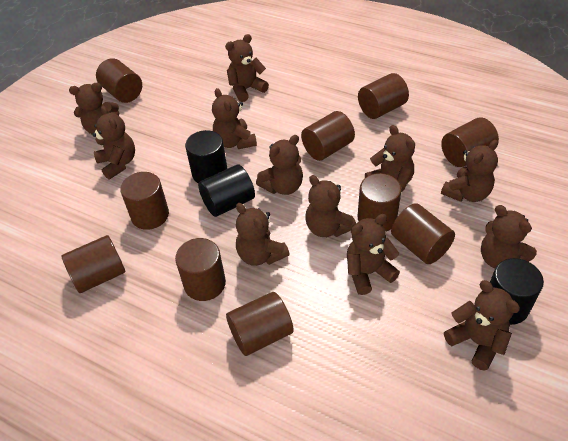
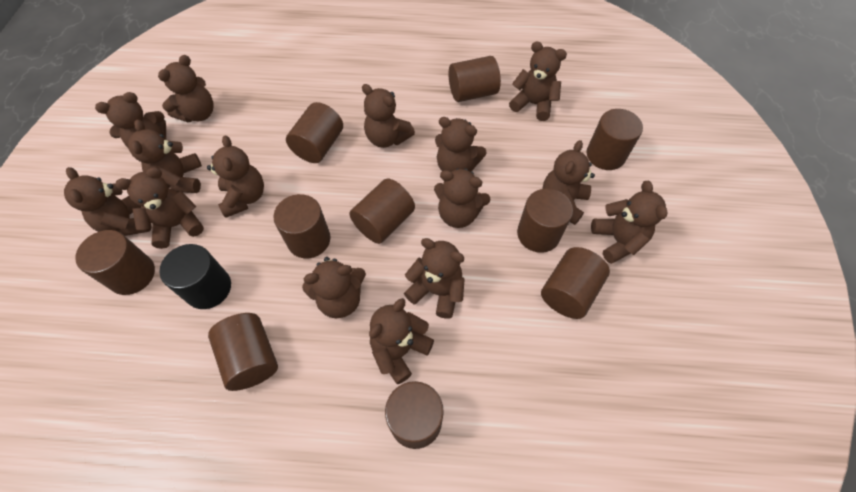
black cylinder: 3 -> 1
brown teddy bear: 12 -> 15

